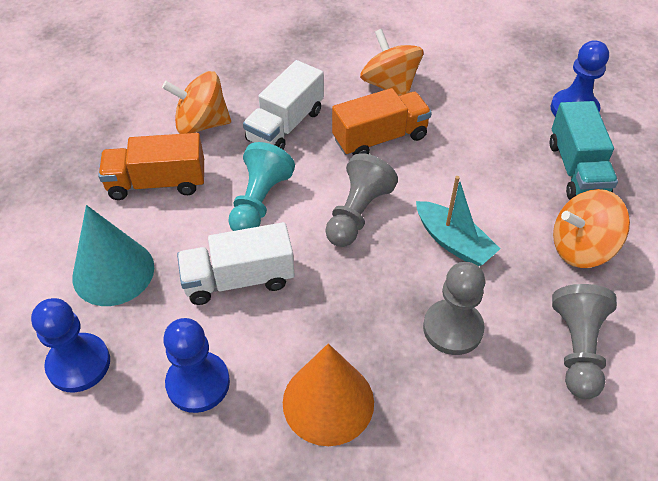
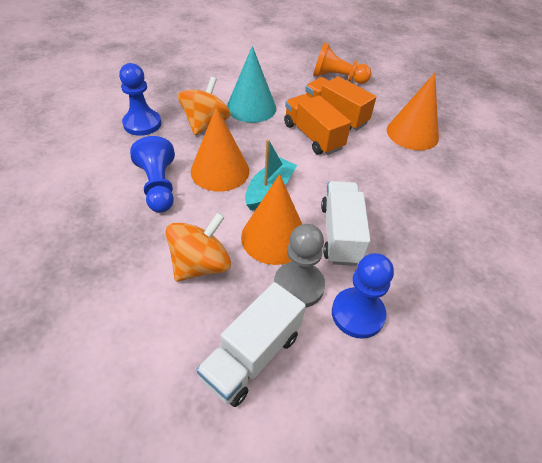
grey pawn: 3 -> 1
orange cone: 1 -> 3
orange pawn: 0 -> 1
orange spinning top: 3 -> 2
turquoise pawn: 1 -> 0
turquoise truck: 1 -> 0

